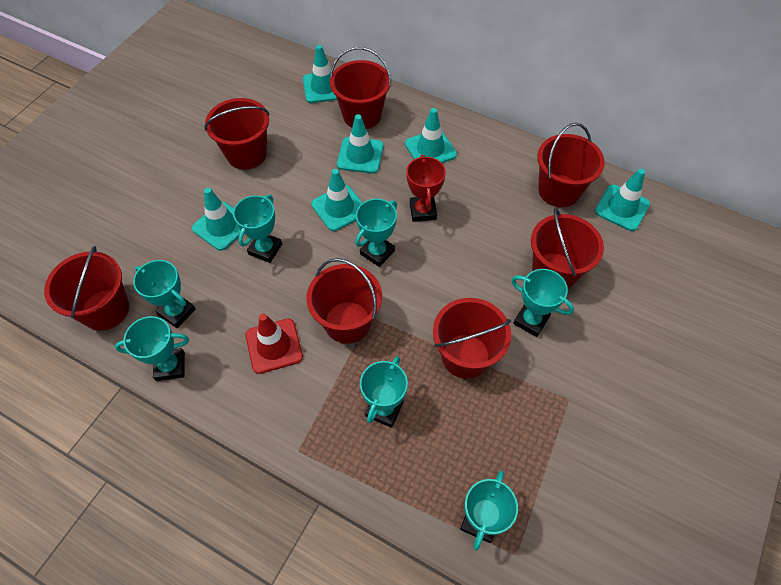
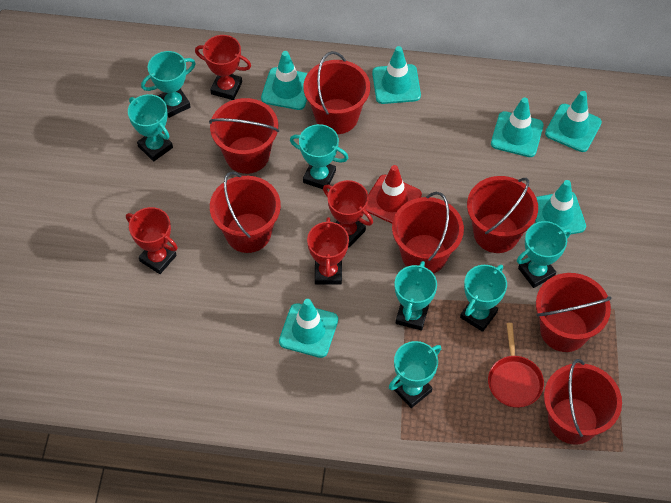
red pan: 0 -> 1
red trophy: 1 -> 4

